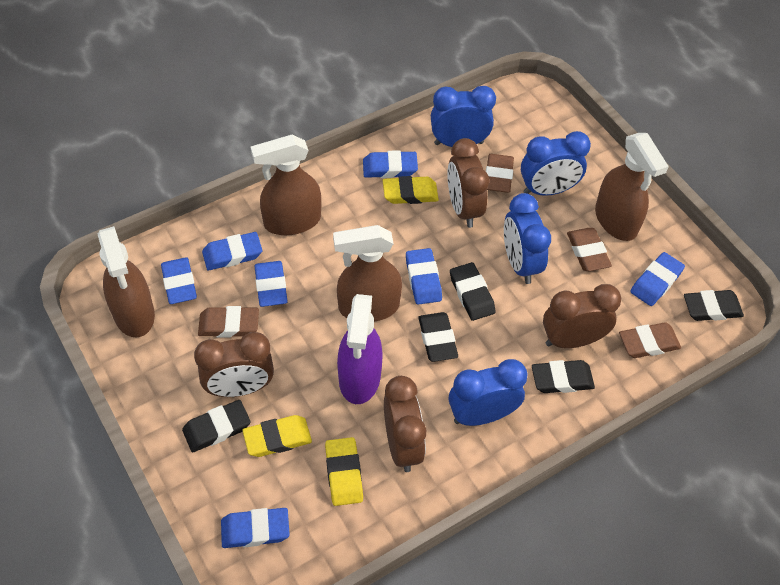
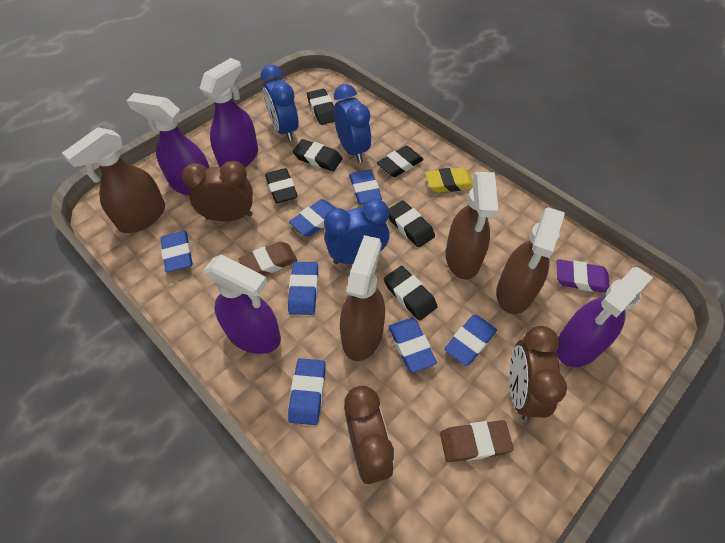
black eraser: 5 -> 6
blue clock: 4 -> 3
brown clock: 4 -> 3
brown eraser: 4 -> 2
purple eraser: 0 -> 1
purple spray bottle: 1 -> 4
yellow eraser: 3 -> 1

